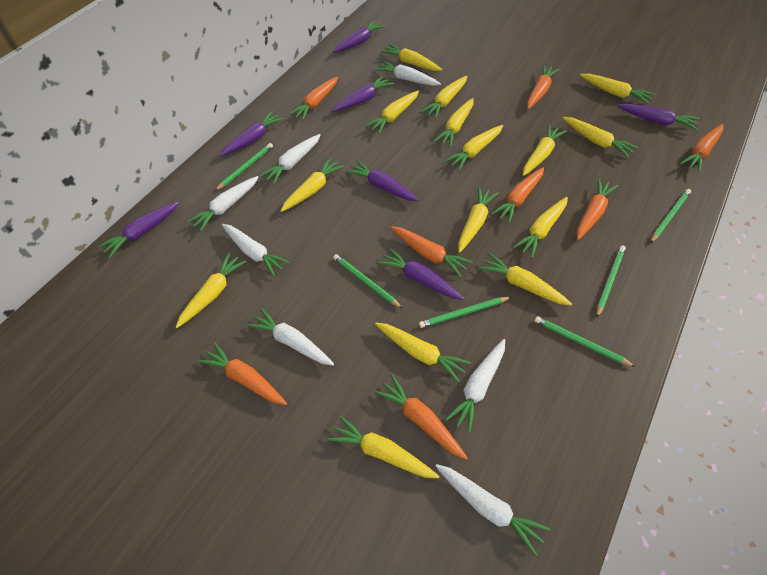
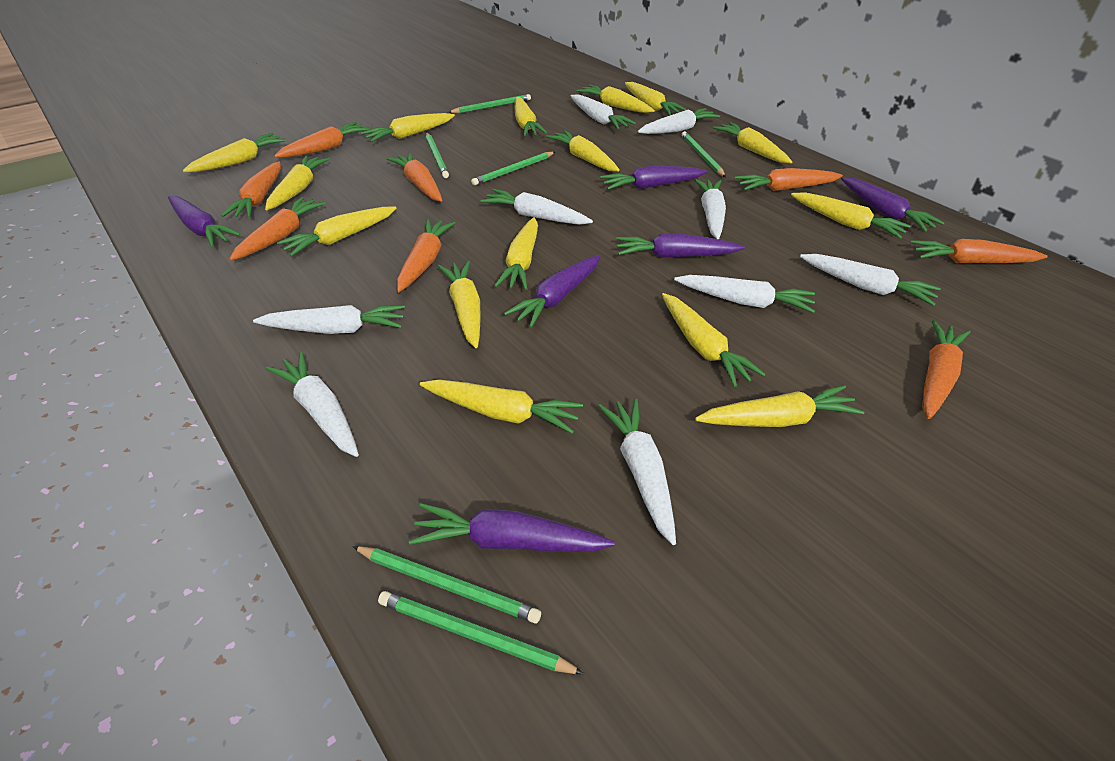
purple carrot: 7 -> 6
white carrot: 7 -> 9

